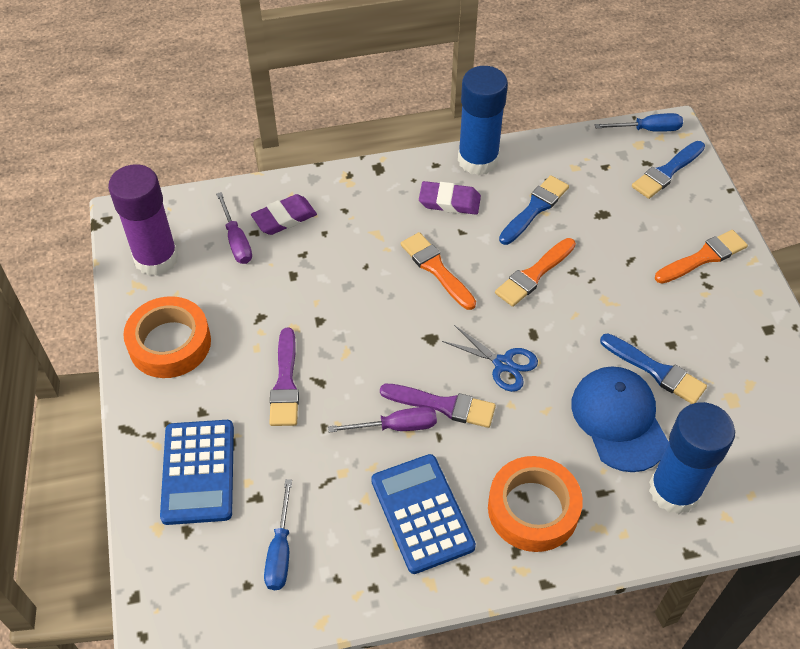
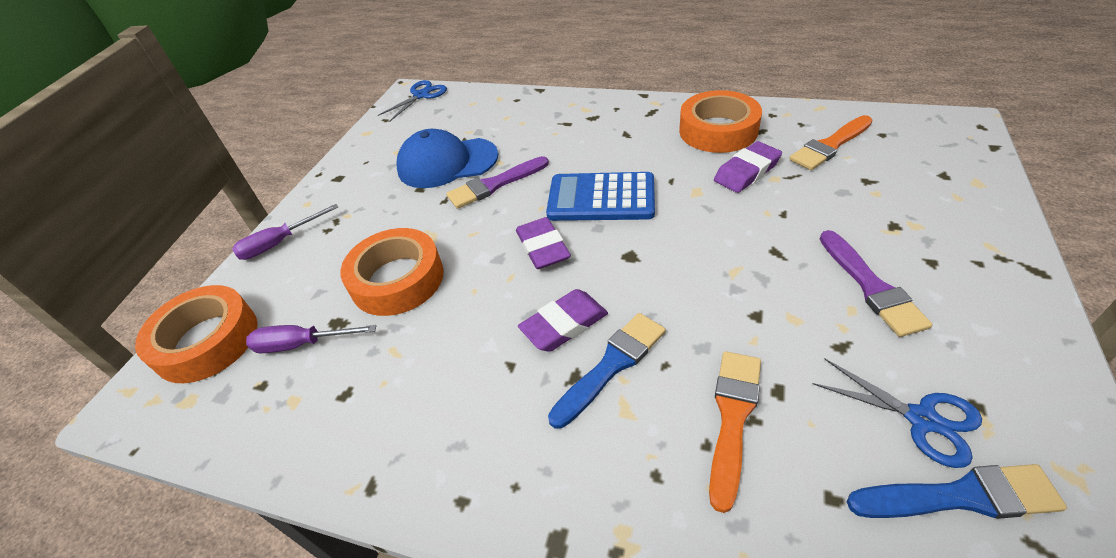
blue brush: 3 -> 2
blue calculator: 2 -> 1
blue glue stick: 2 -> 0
blue scissors: 1 -> 2
blue screwdriver: 2 -> 0
orange brush: 3 -> 2
orange tape: 2 -> 3
purple eraser: 2 -> 3
purple glue stick: 1 -> 0

